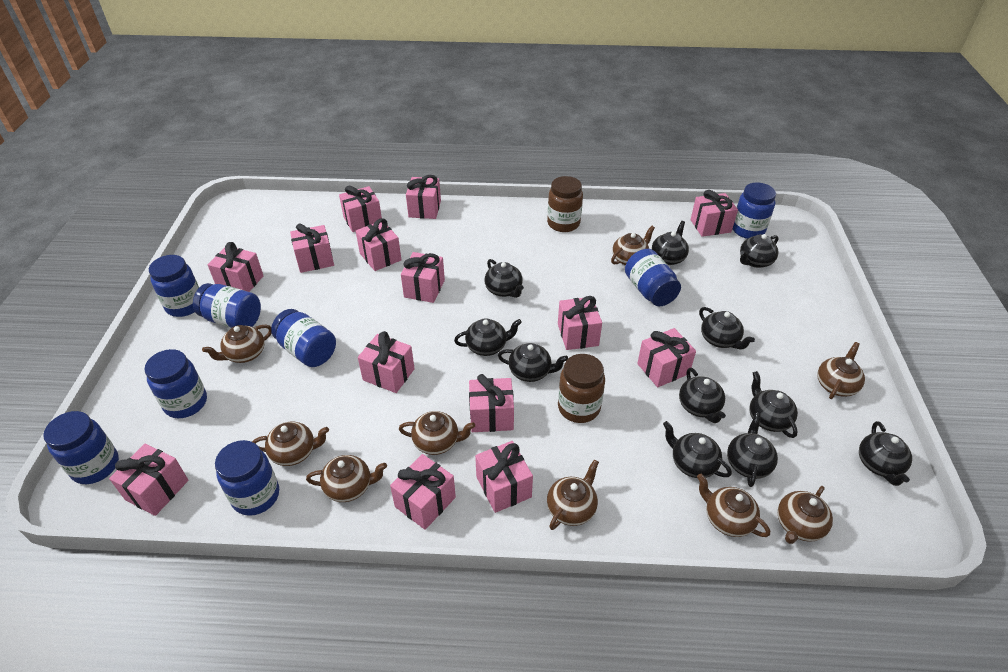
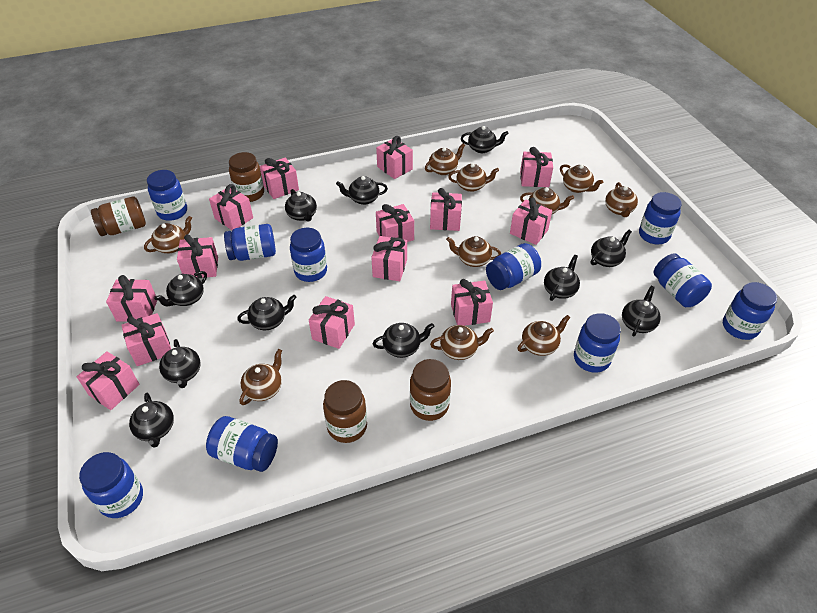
blue jar: 8 -> 10
brown jar: 2 -> 4
brown teapot: 9 -> 10

